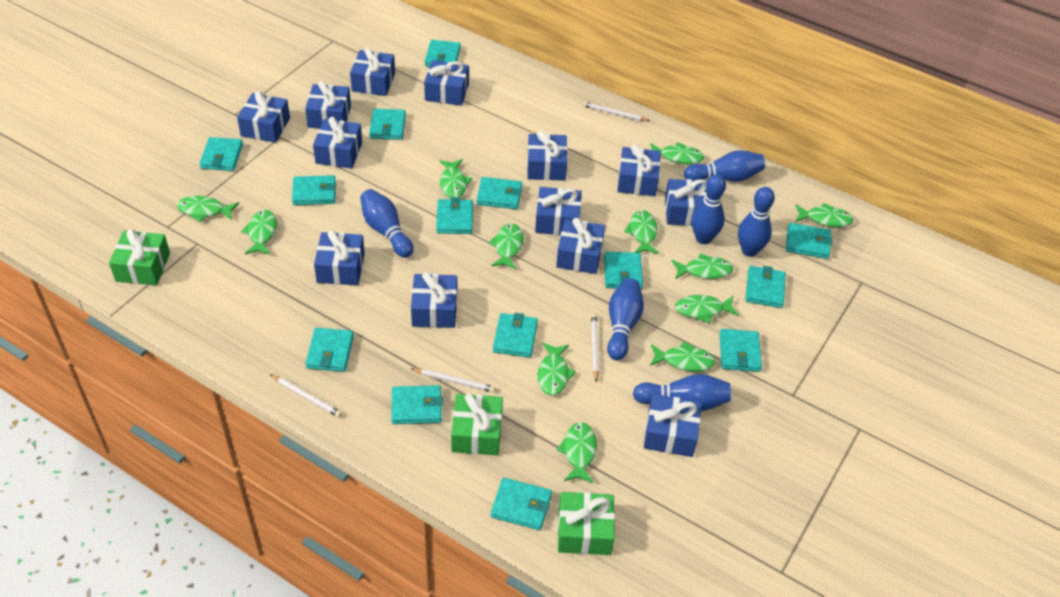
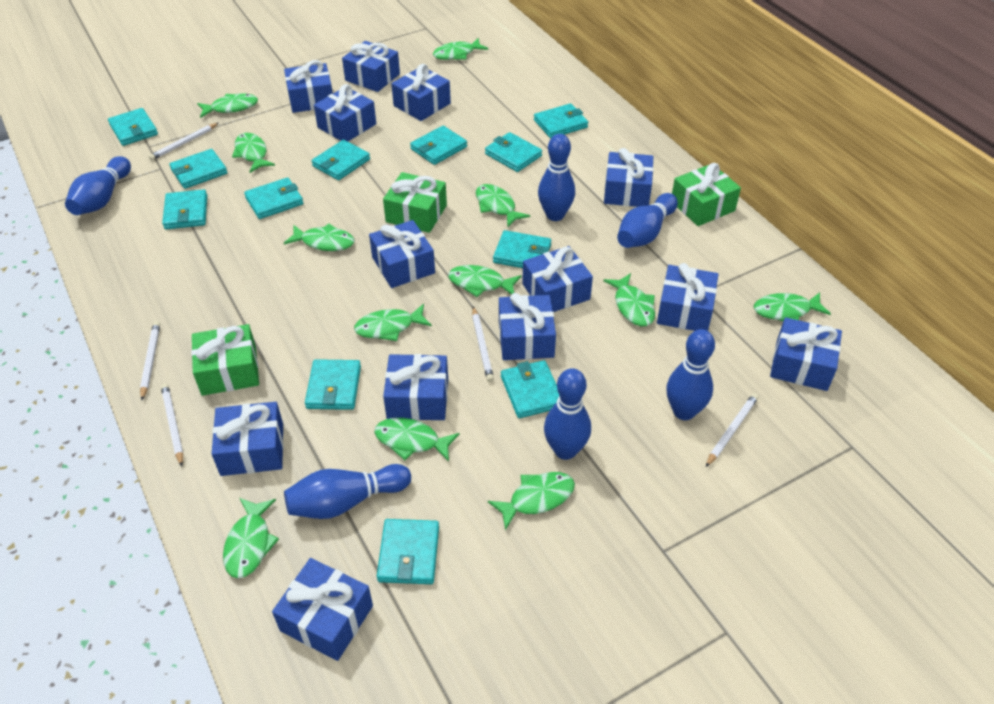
turquoise wallet: 14 -> 12
white pencil: 4 -> 5

